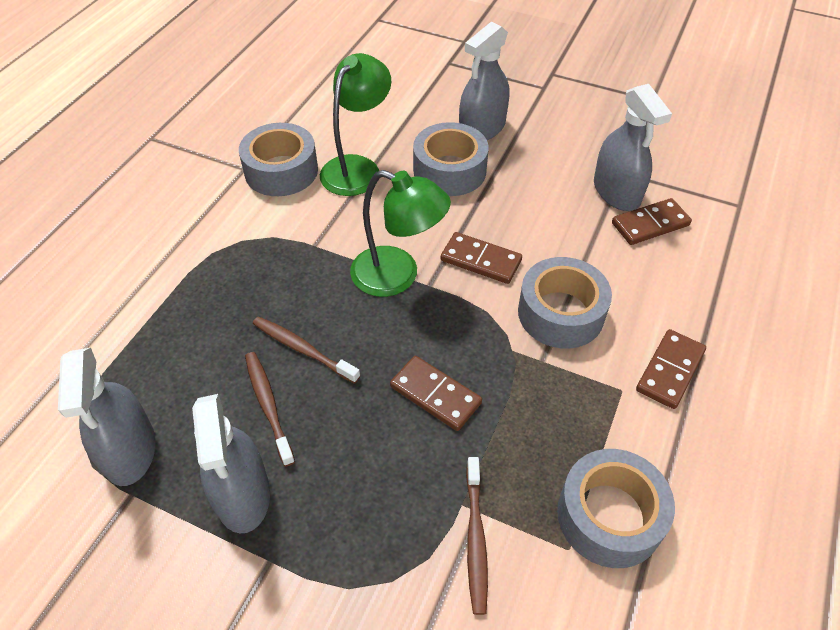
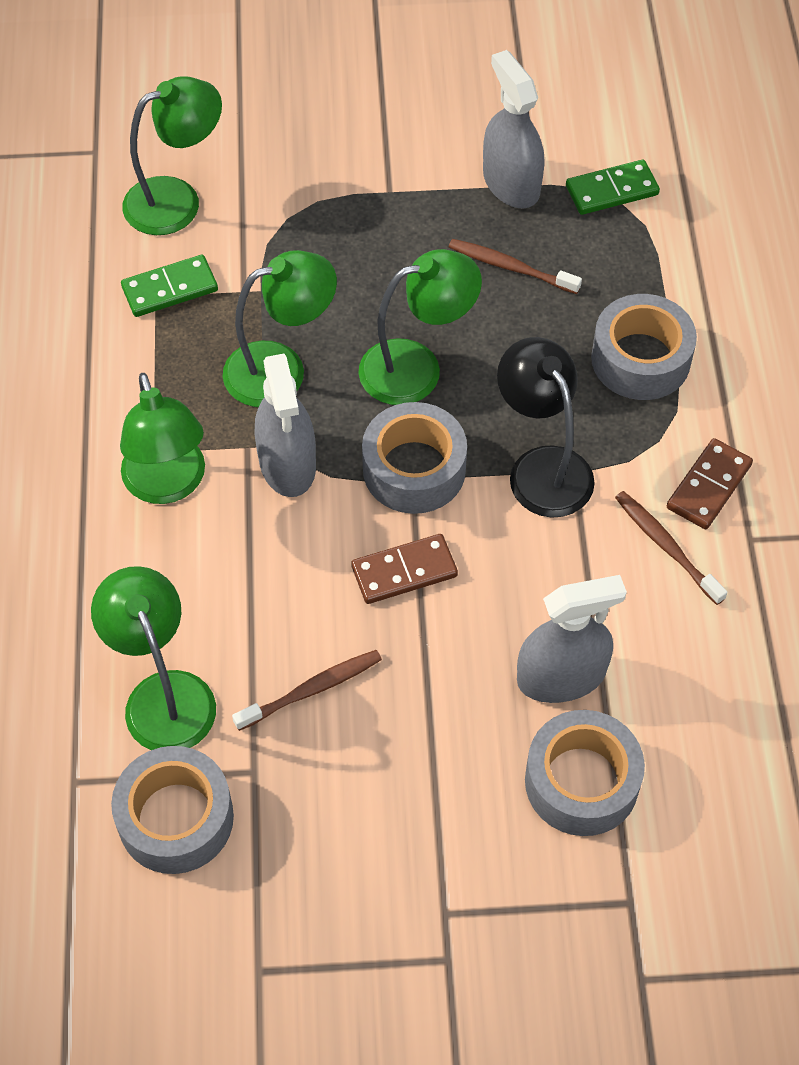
black lamp: 0 -> 1
brown domino: 4 -> 2
green domino: 0 -> 2
green lamp: 2 -> 5
grey spray bottle: 4 -> 3

